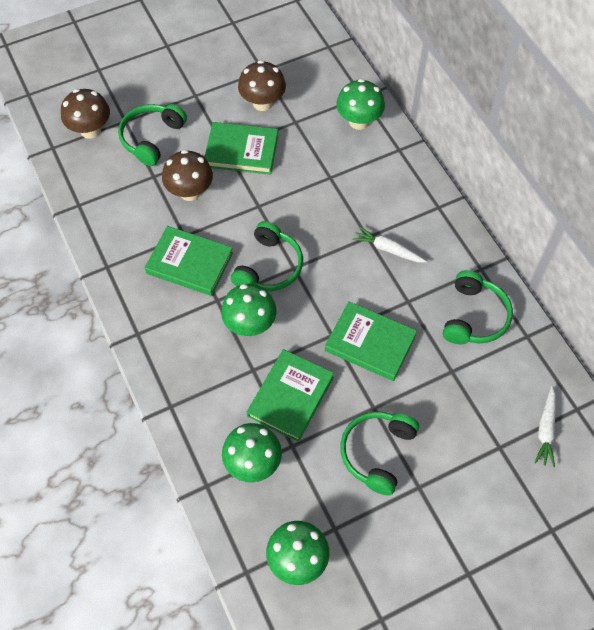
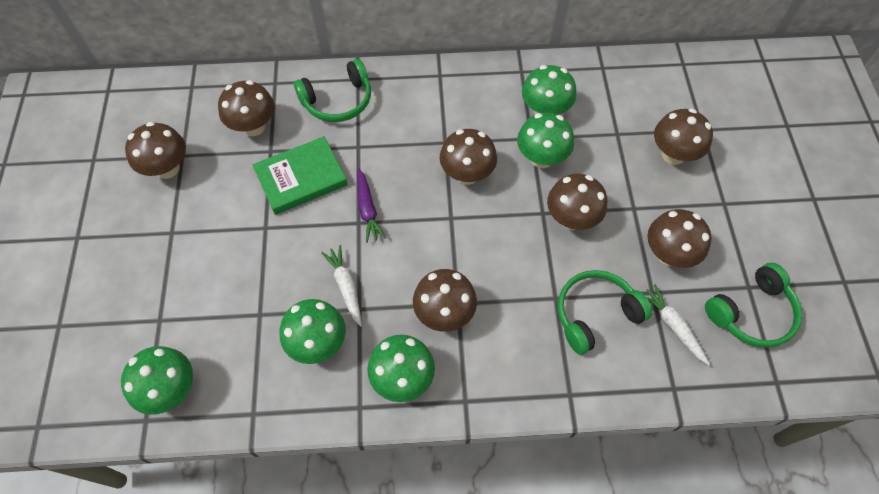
brown mushroom: 3 -> 7
green book: 4 -> 1
green headphones: 4 -> 3
green mushroom: 4 -> 5
purple carrot: 0 -> 1

